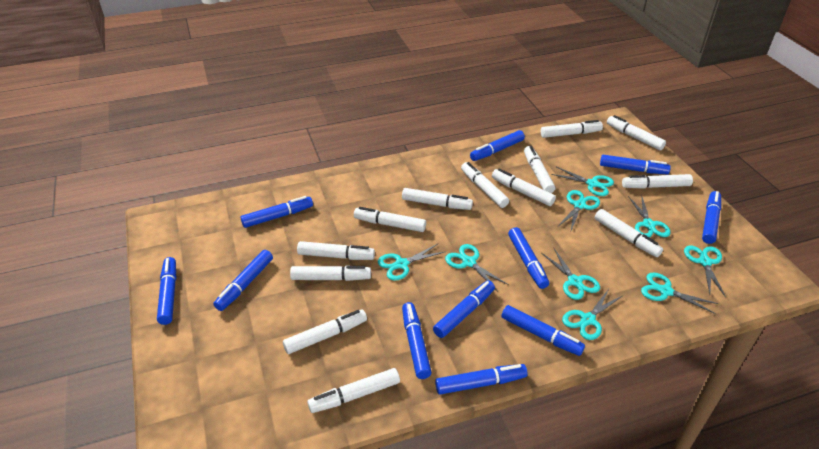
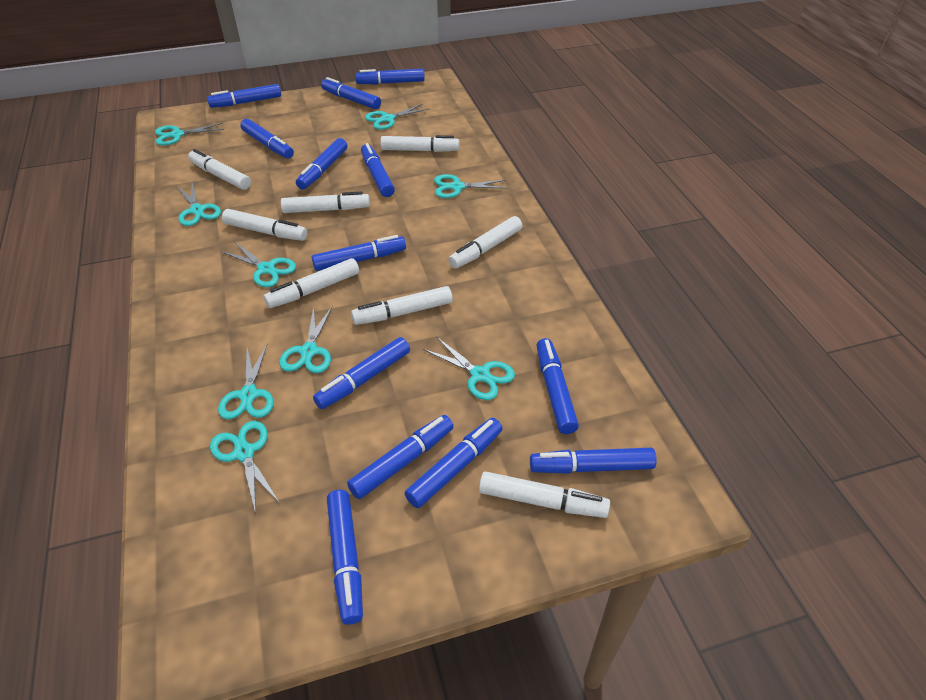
blue marker: 11 -> 13
white marker: 13 -> 8

